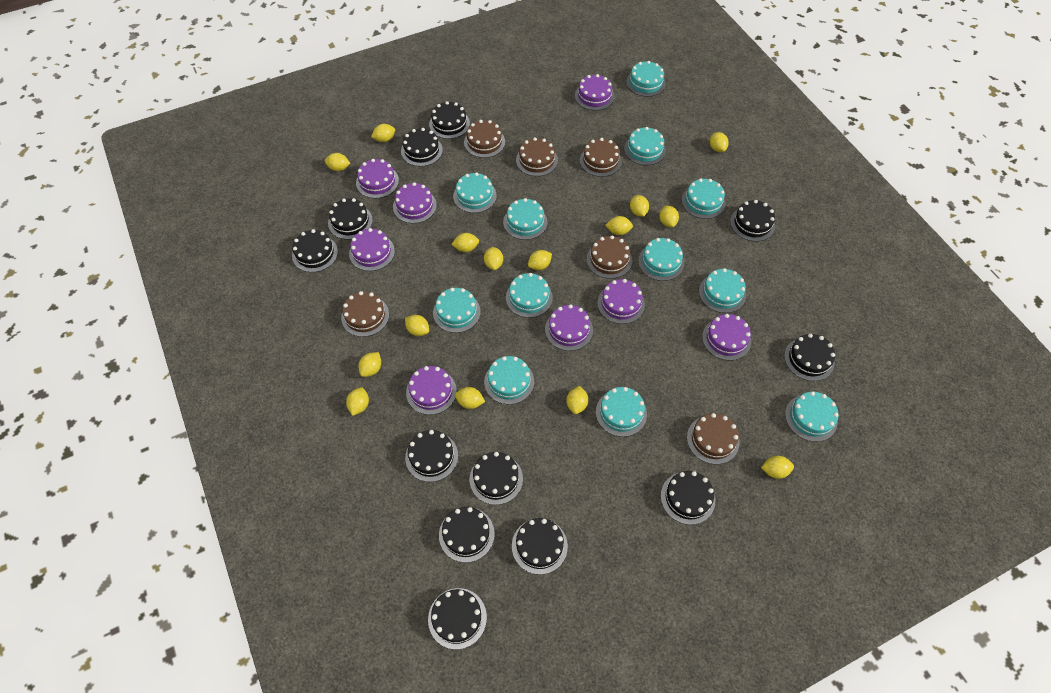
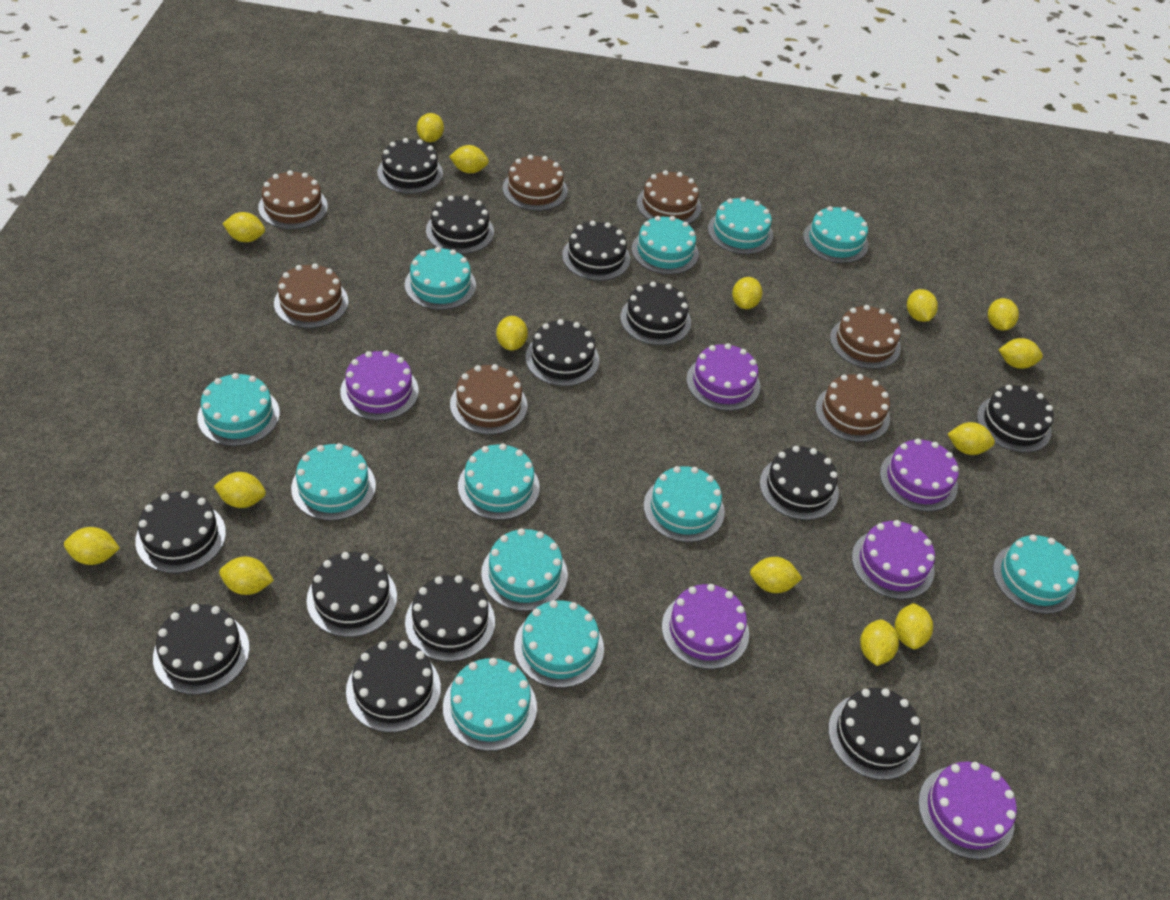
black cake: 12 -> 13
brown cake: 6 -> 7
purple cake: 8 -> 6

